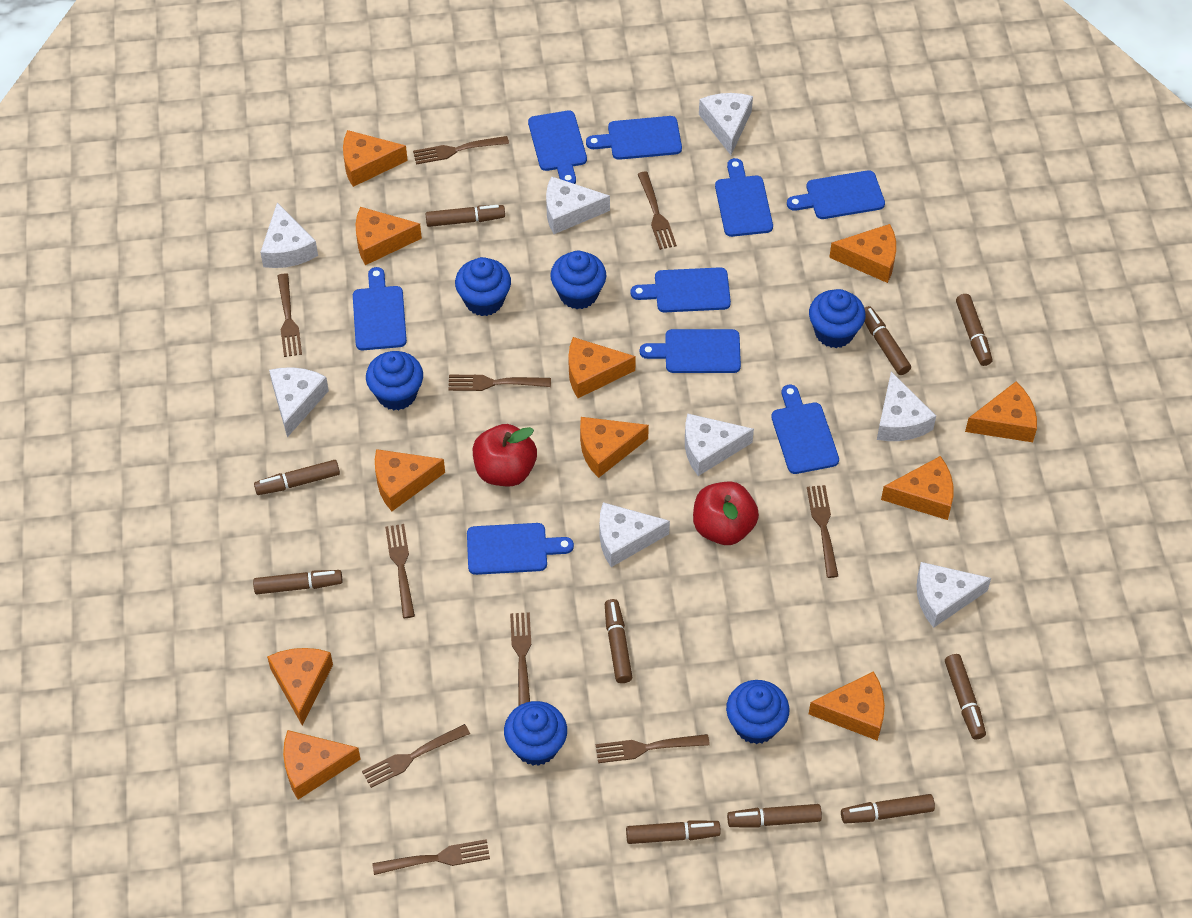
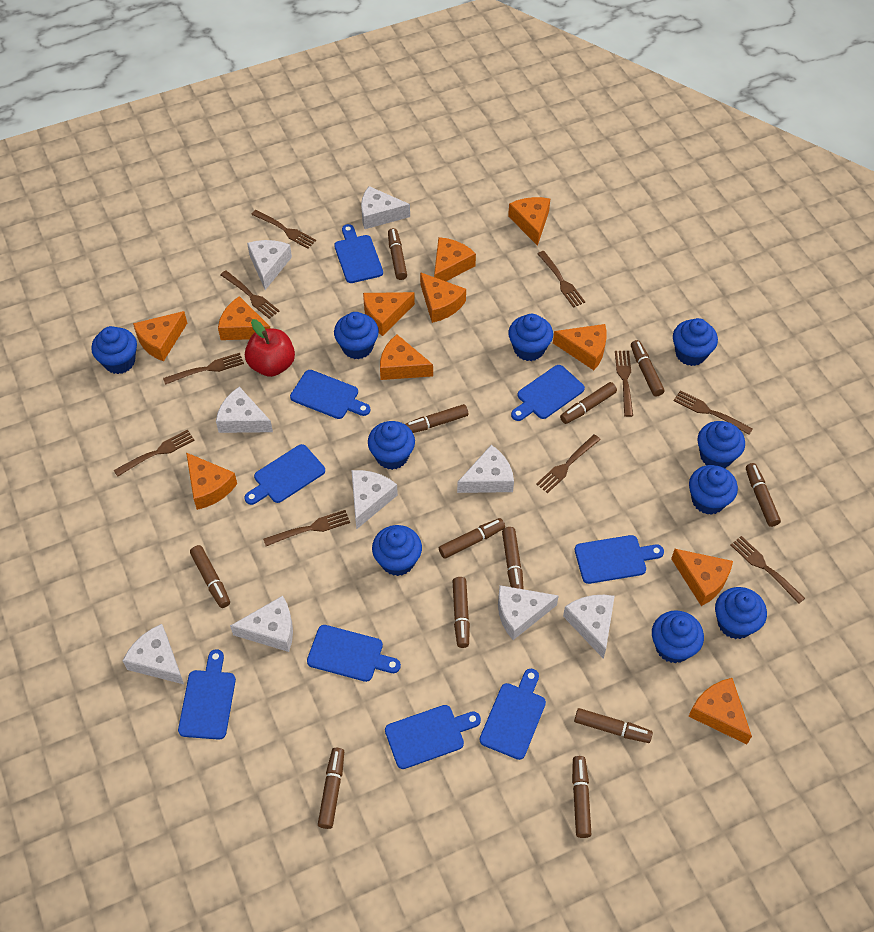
blue cupcake: 6 -> 10
brown marker: 10 -> 12
red apple: 2 -> 1
white cheese: 8 -> 9

